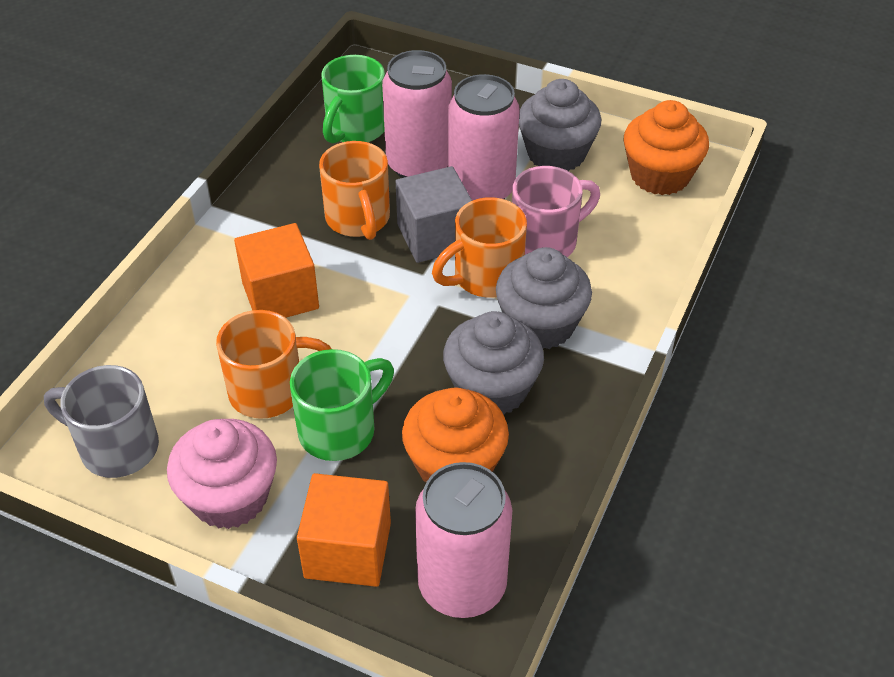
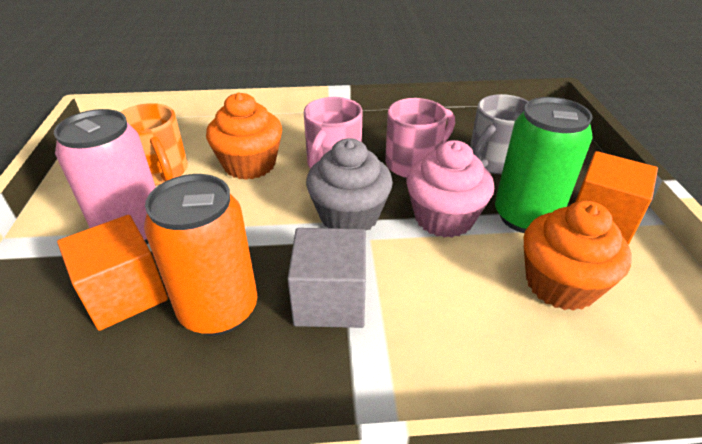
green can: 0 -> 1
green mug: 2 -> 0
grey cupcake: 3 -> 1
orange can: 0 -> 1
orange mug: 3 -> 1
pink can: 3 -> 1
pink mug: 1 -> 2

